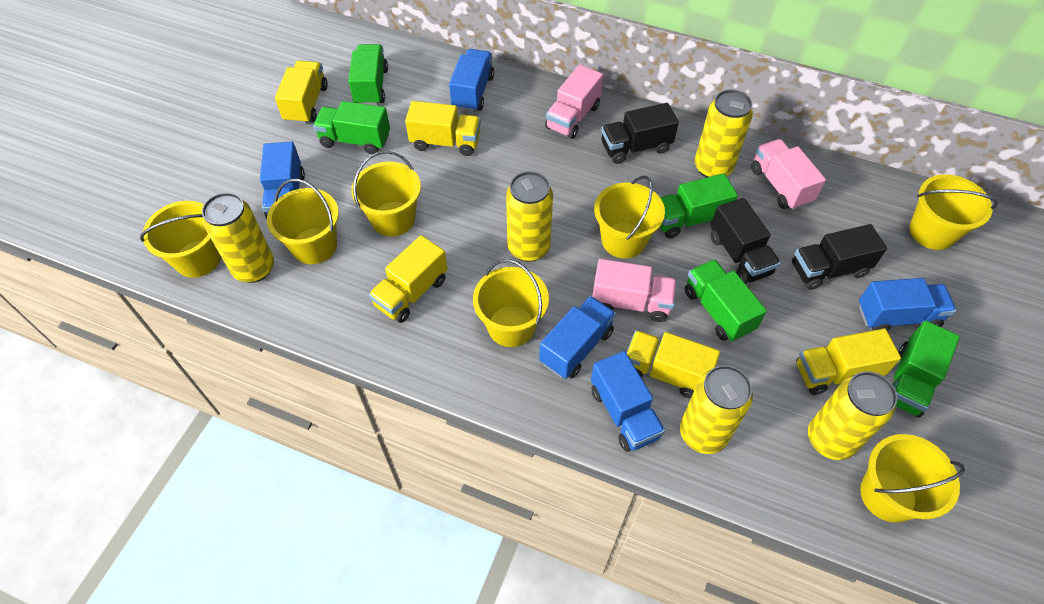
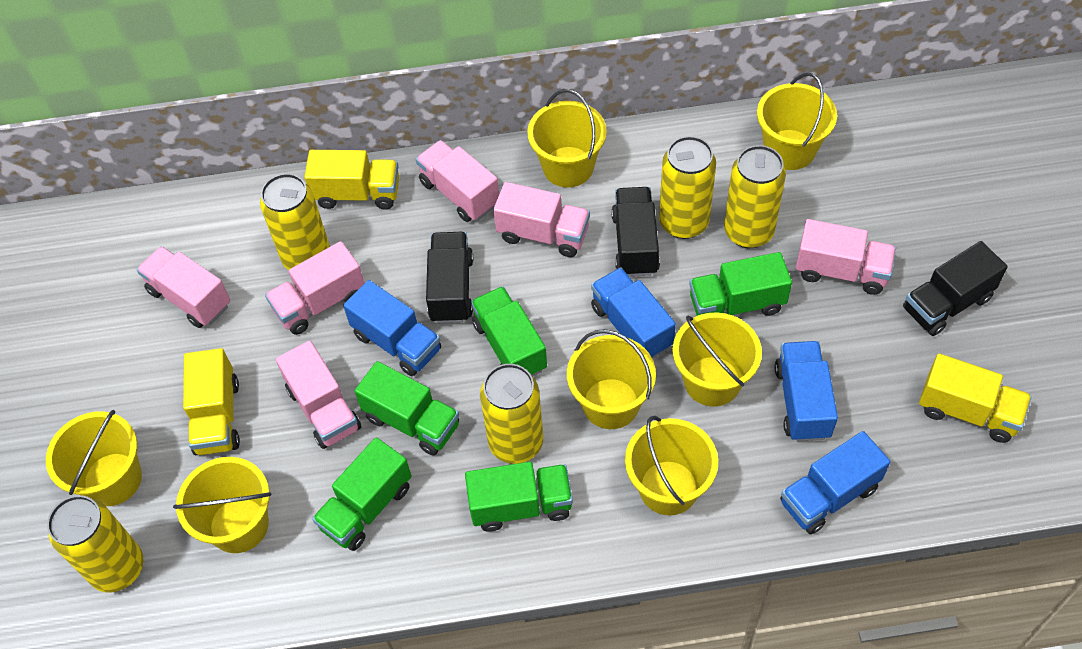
blue truck: 5 -> 4
pink truck: 3 -> 6
yellow truck: 5 -> 3

